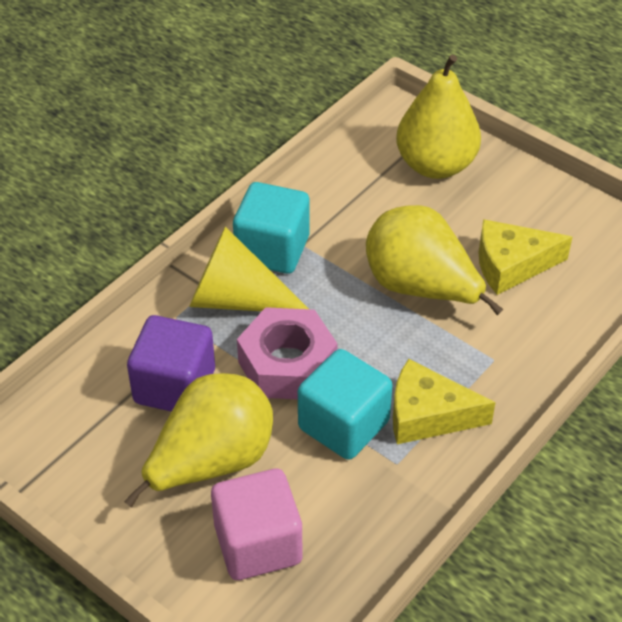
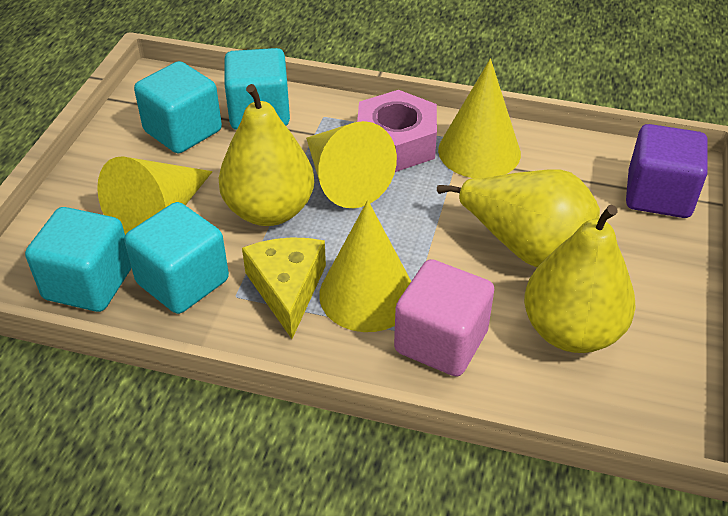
turquoise cube: 2 -> 4
yellow cheese: 2 -> 1
yellow cone: 1 -> 4

